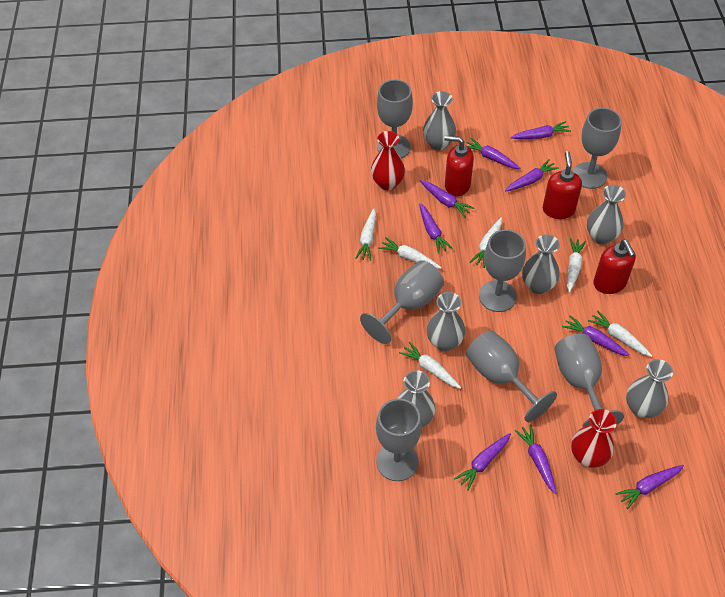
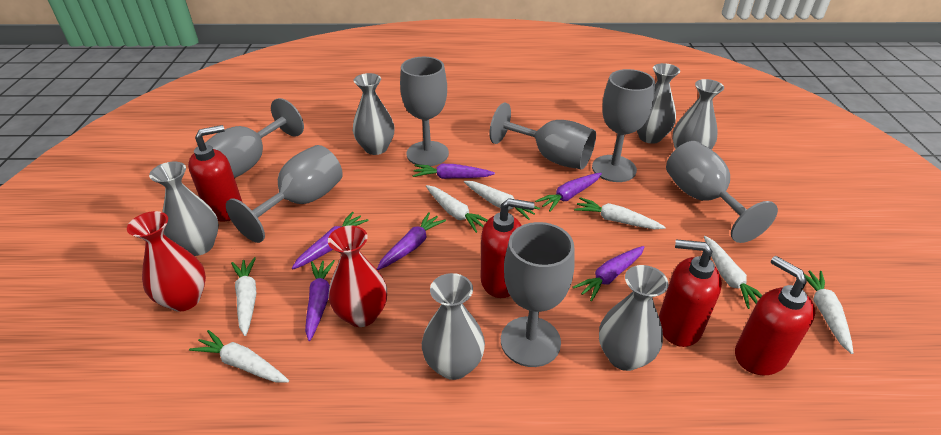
purple carrot: 9 -> 6
red soap dispenser: 3 -> 4
white carrot: 6 -> 7

